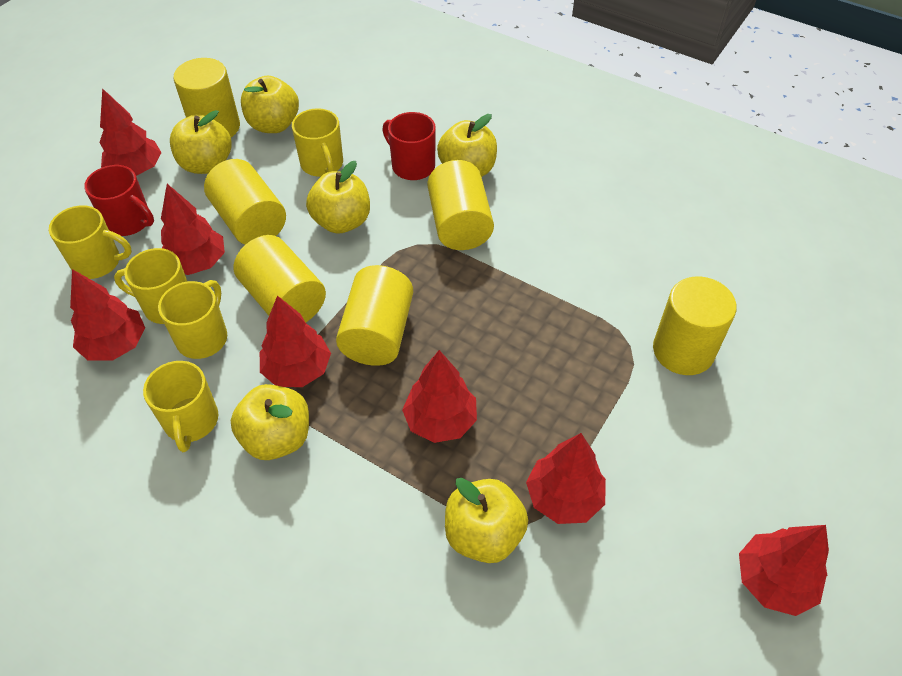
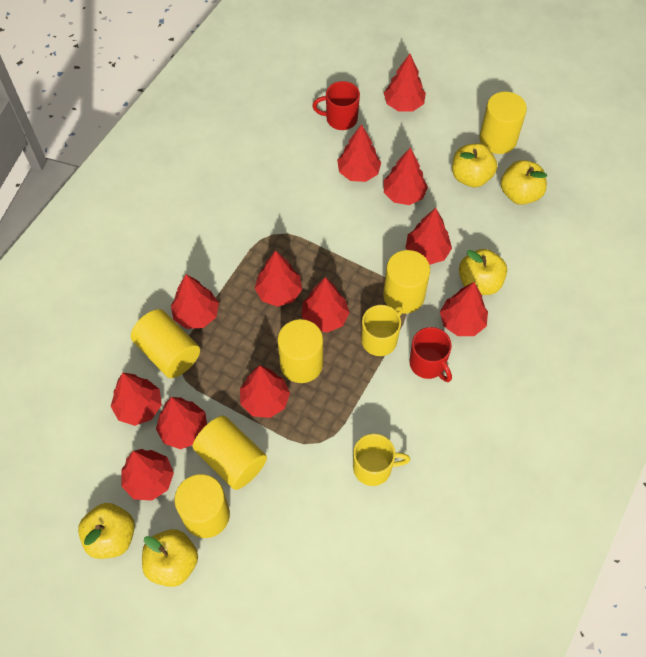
red tree: 7 -> 12
yellow apple: 6 -> 5
yellow mug: 5 -> 2

